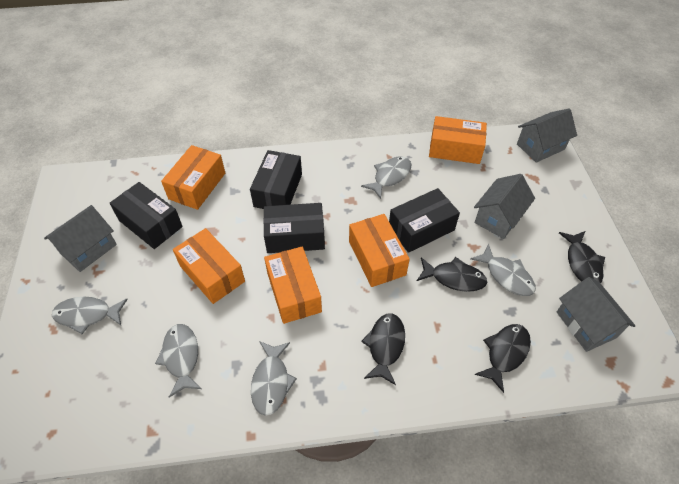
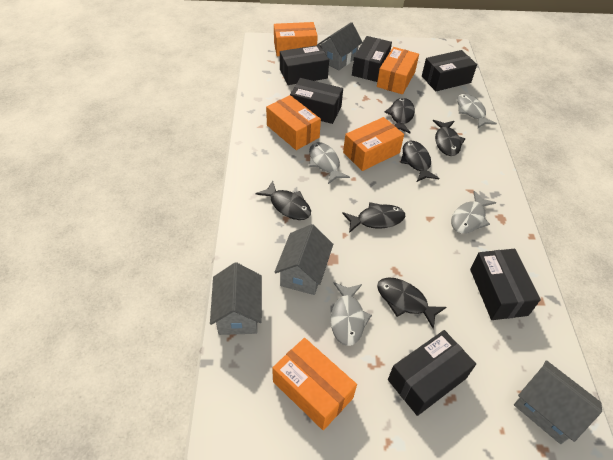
black box: 4 -> 6
black fish: 4 -> 6
grey fish: 5 -> 4

